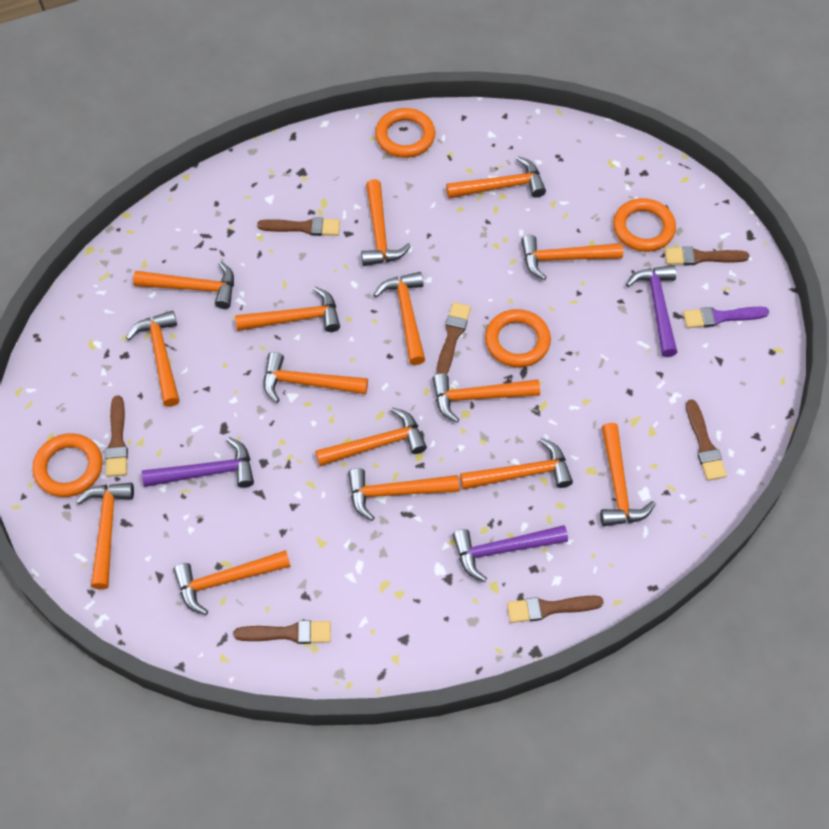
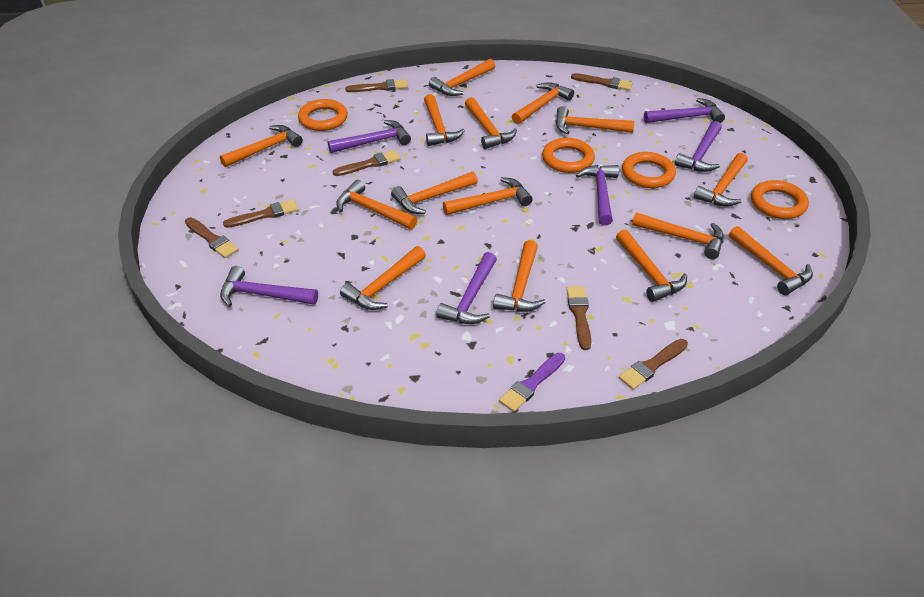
purple hammer: 3 -> 6

